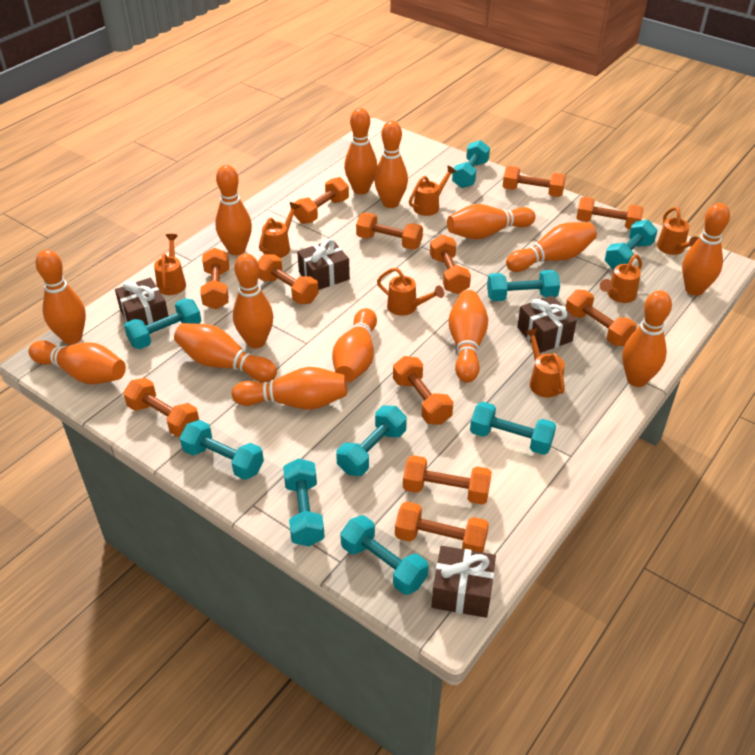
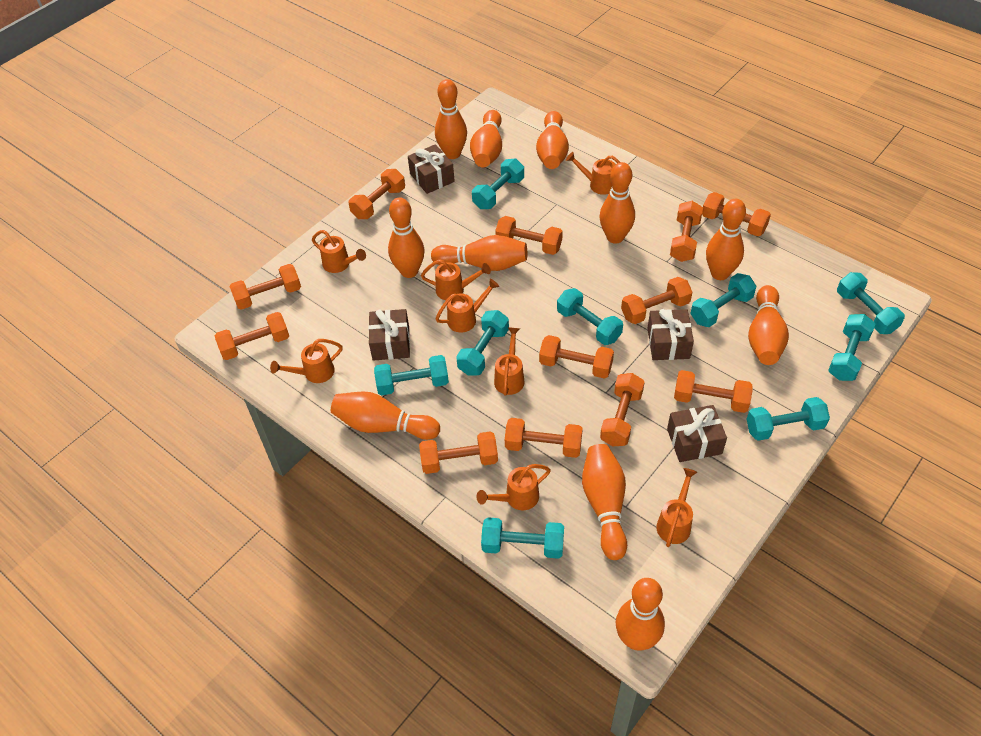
orange bowling pin: 14 -> 11
orange watering can: 7 -> 8

